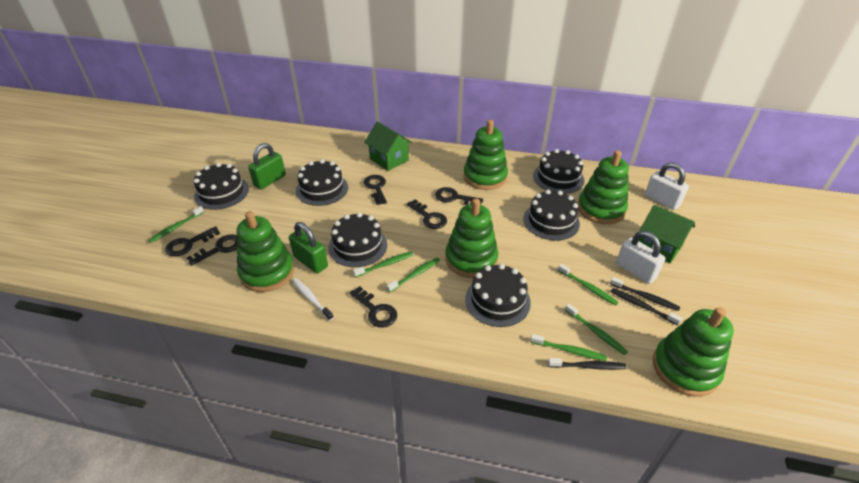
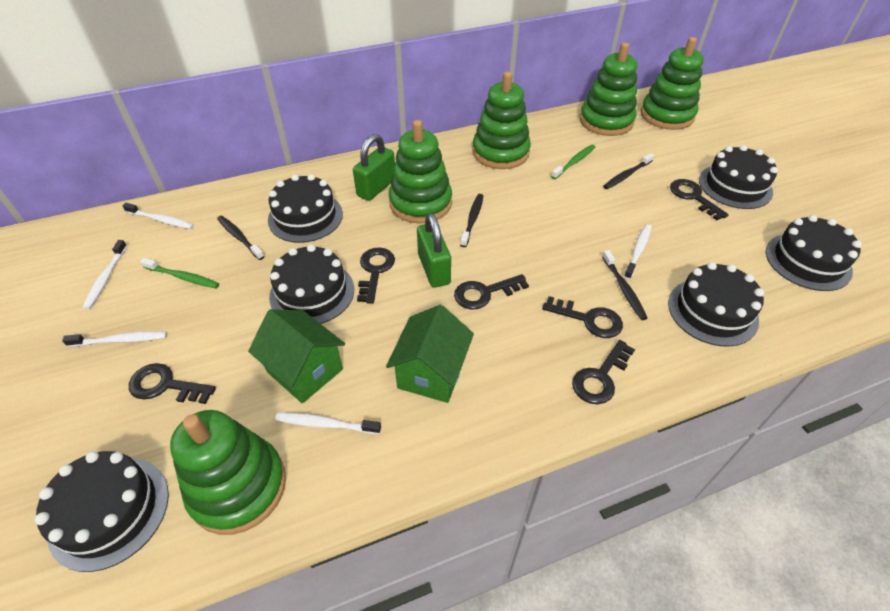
black toothbrush: 3 -> 4
green toothbrush: 6 -> 2
white padlock: 2 -> 0
white toothbrush: 1 -> 5

